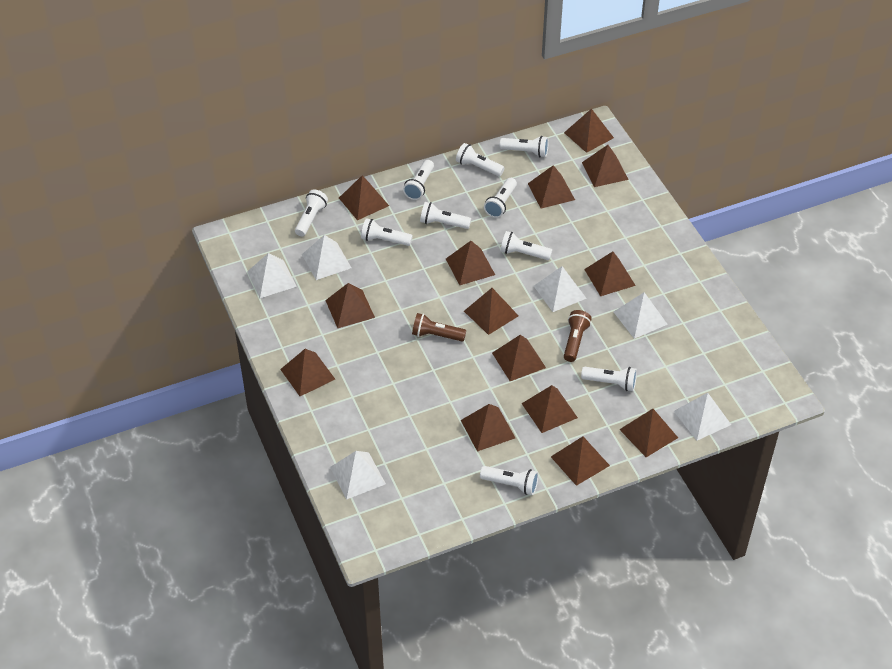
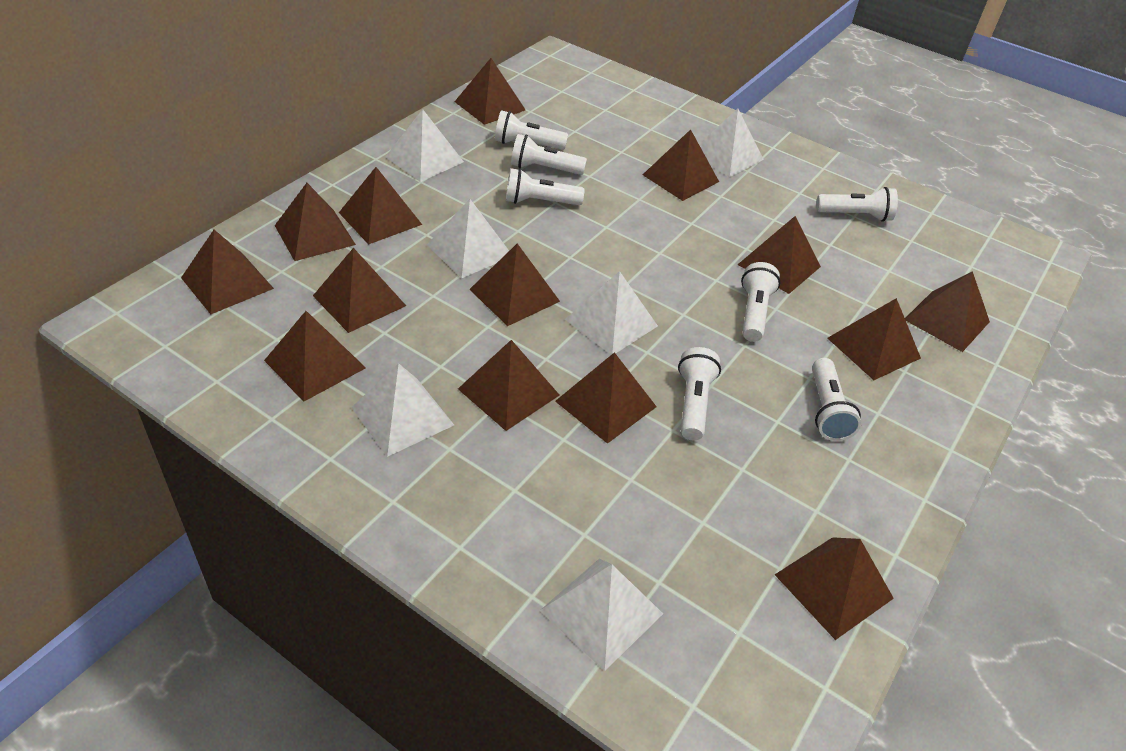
brown flashlight: 2 -> 0
white flashlight: 10 -> 7

